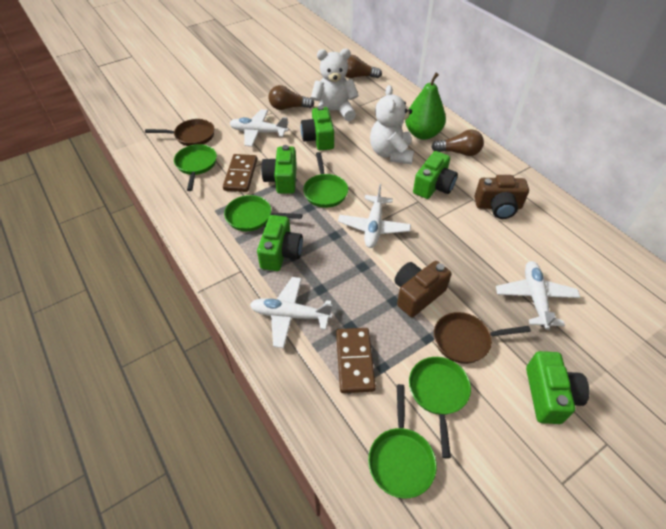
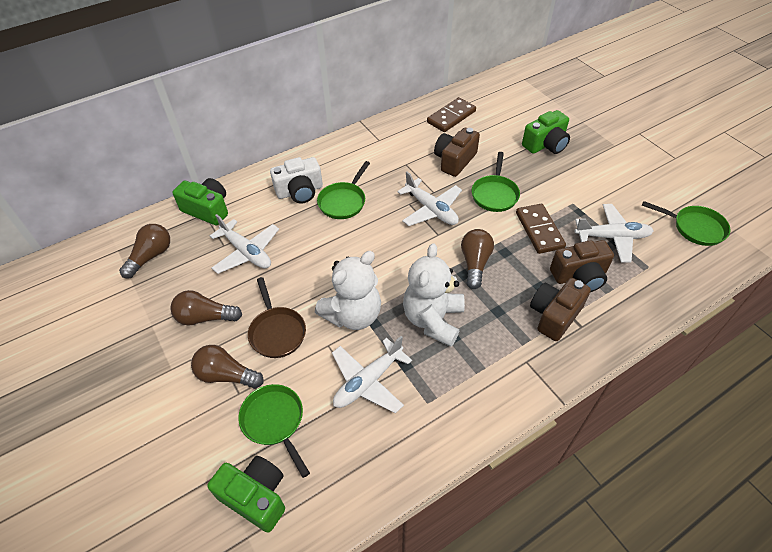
brown camera: 2 -> 3
brown light bulb: 3 -> 4
brown pan: 2 -> 1
green camera: 5 -> 3
green pan: 5 -> 4
green pear: 1 -> 0
white camera: 0 -> 1

